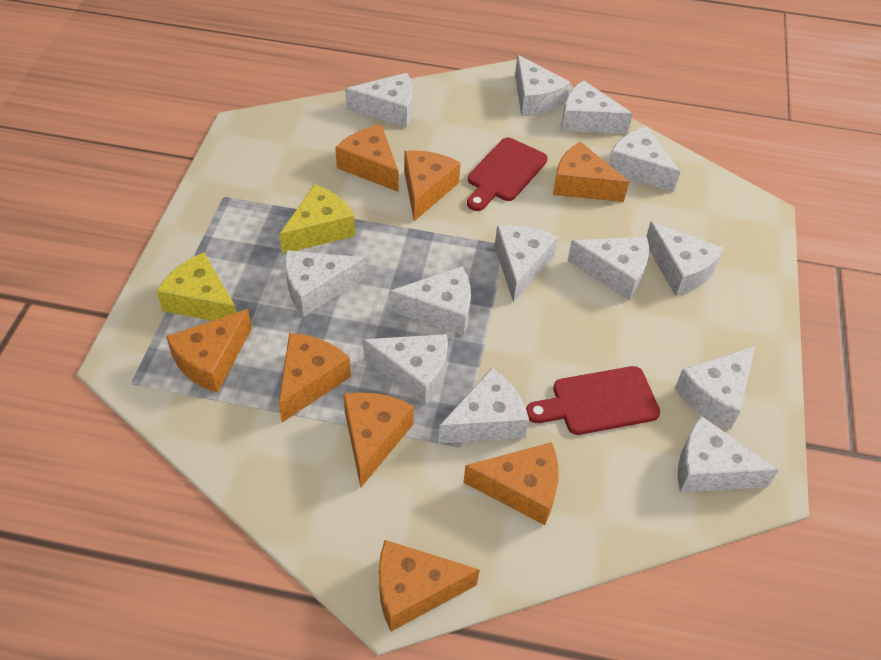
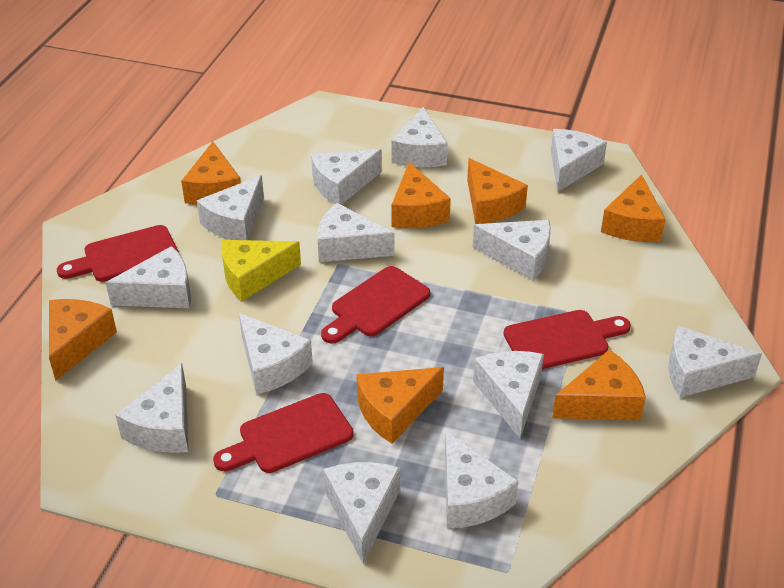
orange cheese: 8 -> 7
red cutting board: 2 -> 4
yellow cheese: 2 -> 1

